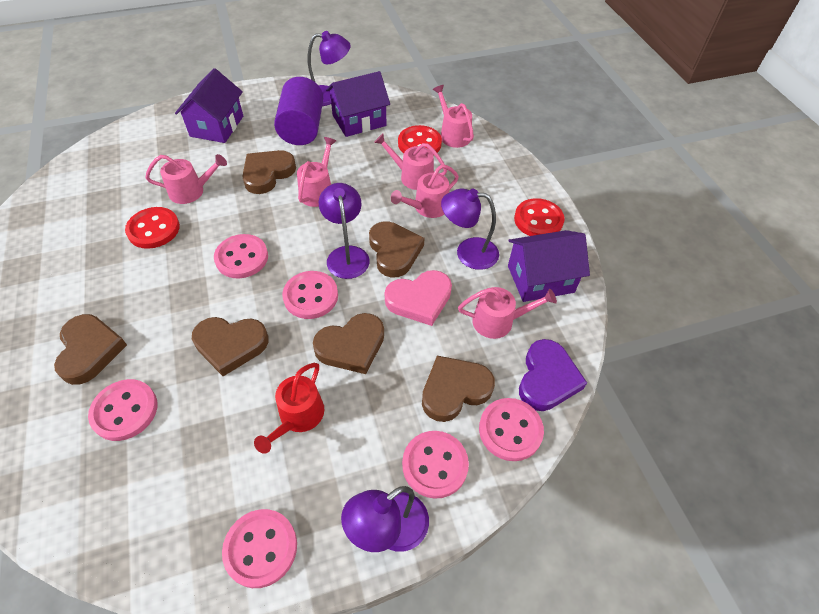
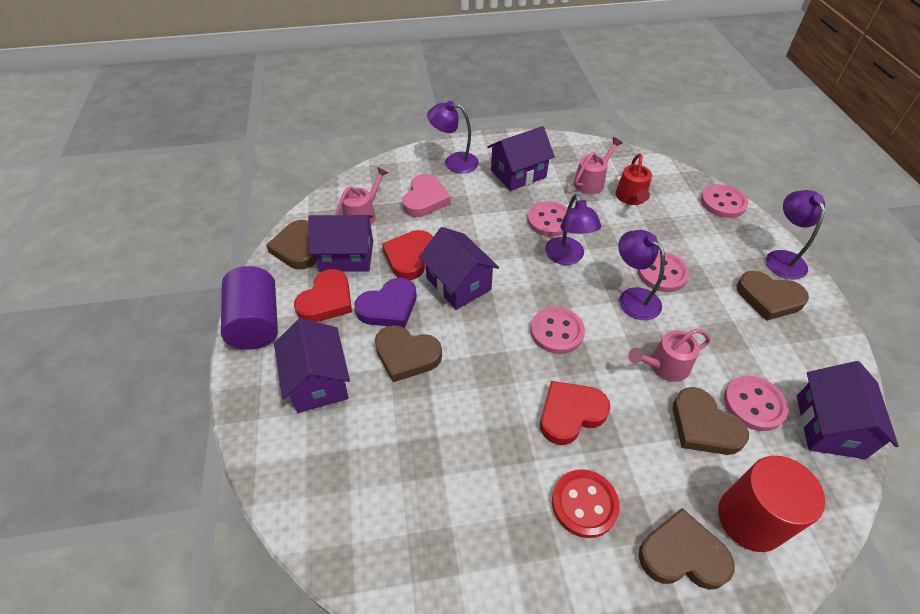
brown heart: 6 -> 5
pink button: 6 -> 5
pink watering can: 6 -> 3
purple house: 3 -> 5
red button: 3 -> 1
red cylinder: 0 -> 1
red heart: 0 -> 3

